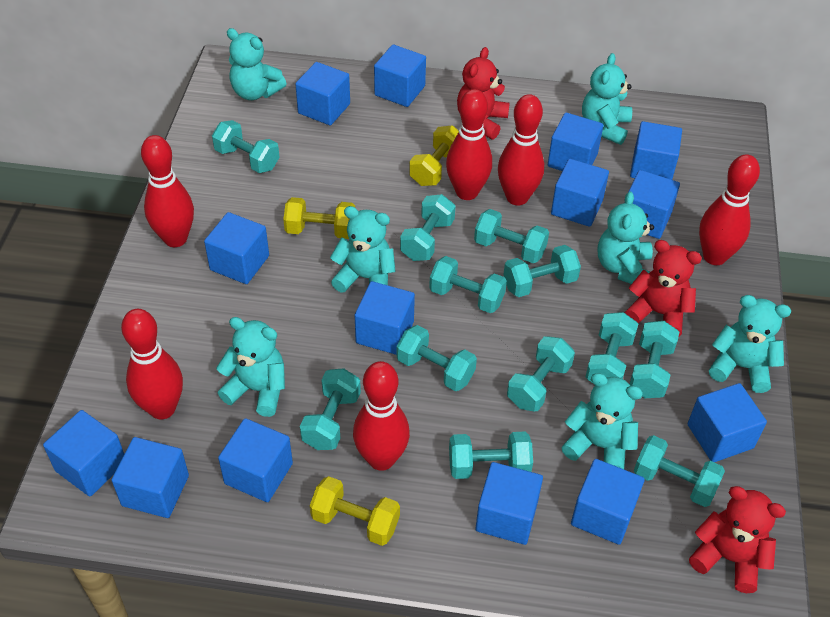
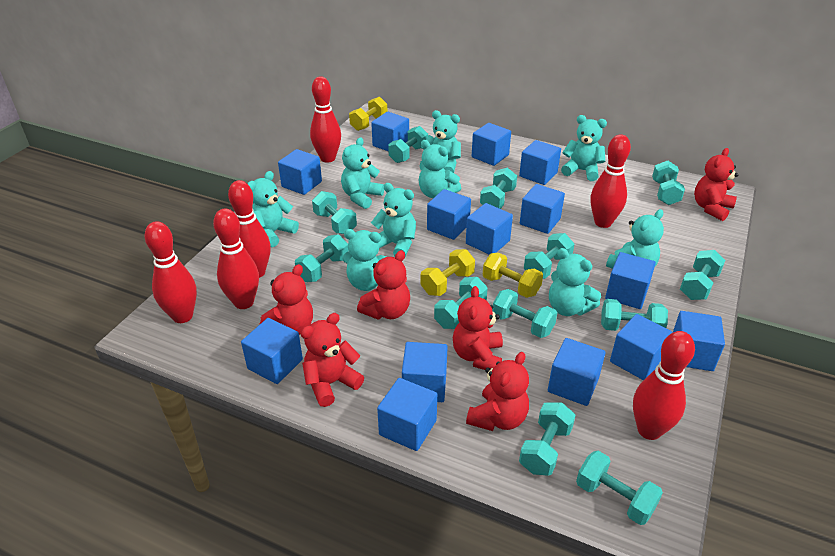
red teddy bear: 3 -> 6
turquoise teddy bear: 7 -> 9

